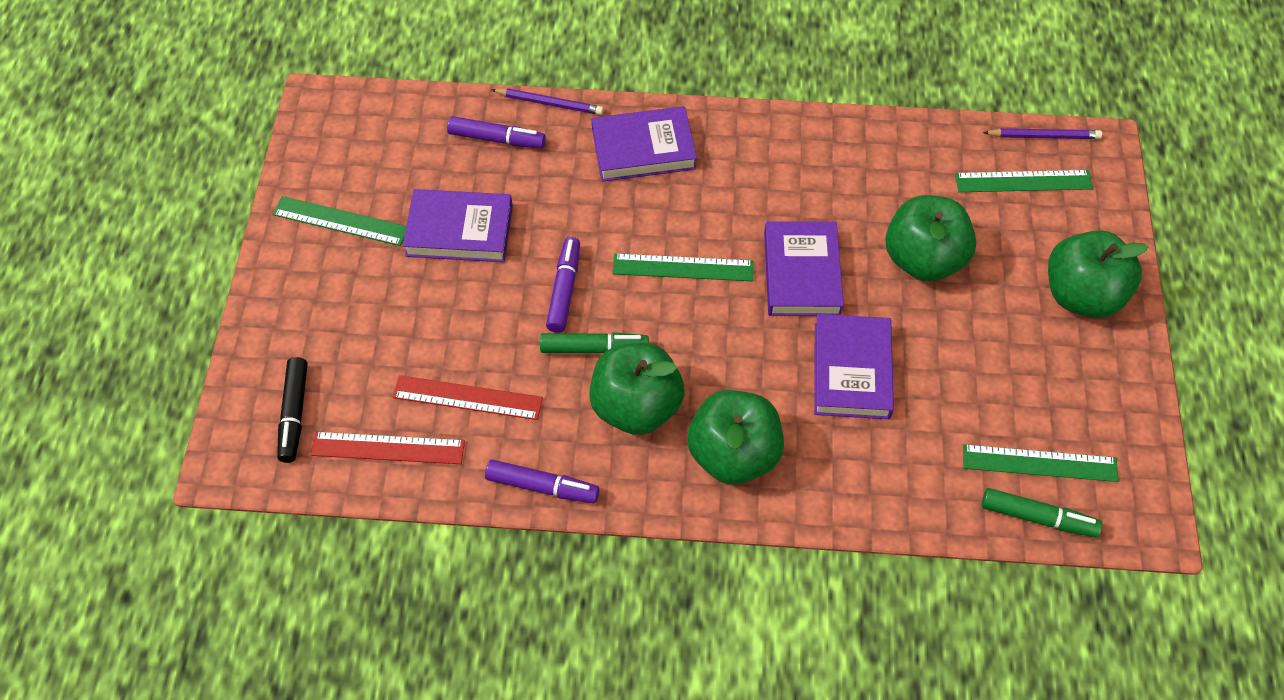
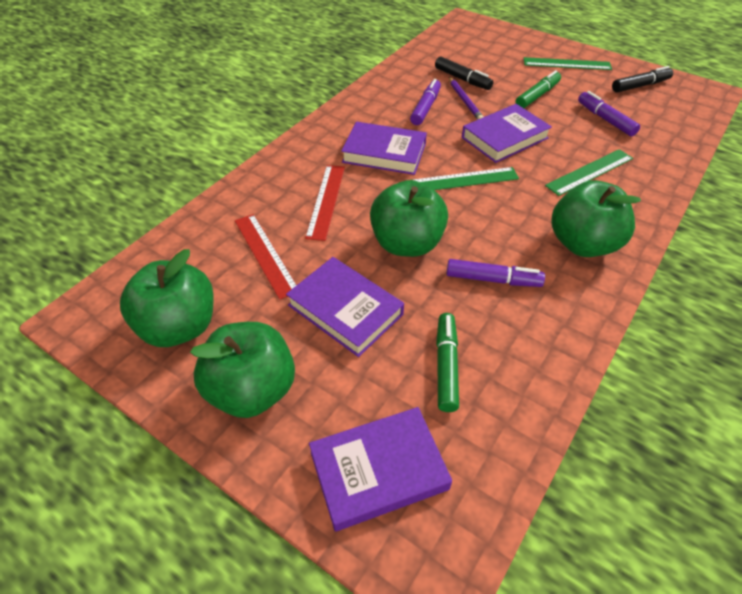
black marker: 1 -> 2
green ruler: 4 -> 3
purple pencil: 2 -> 1

